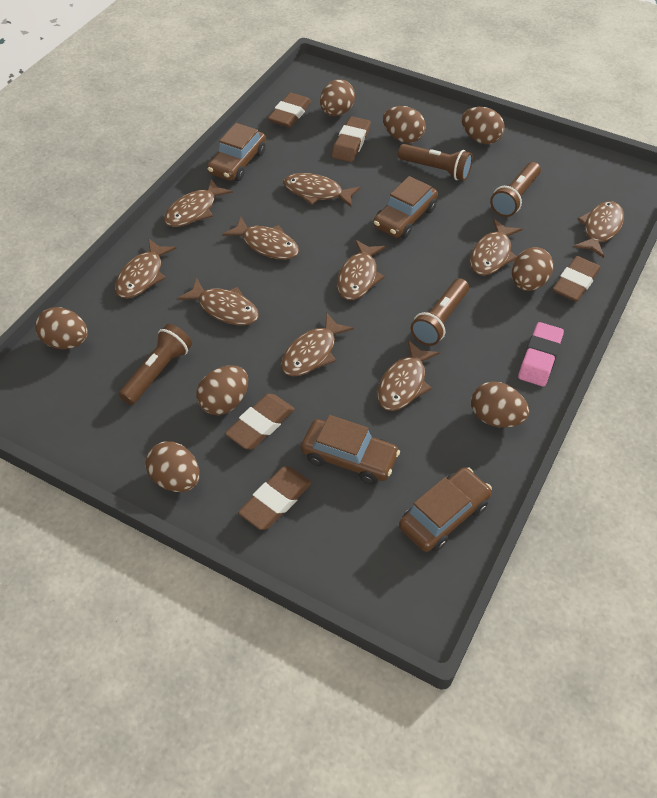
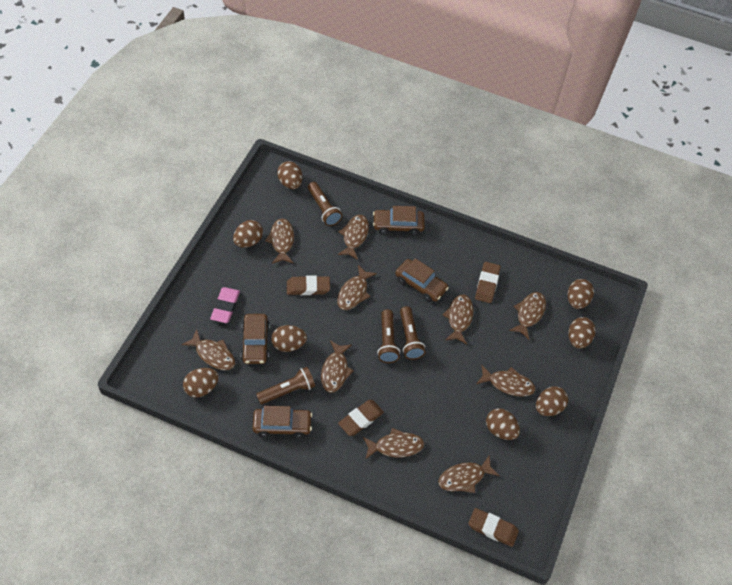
brown eraser: 5 -> 4

